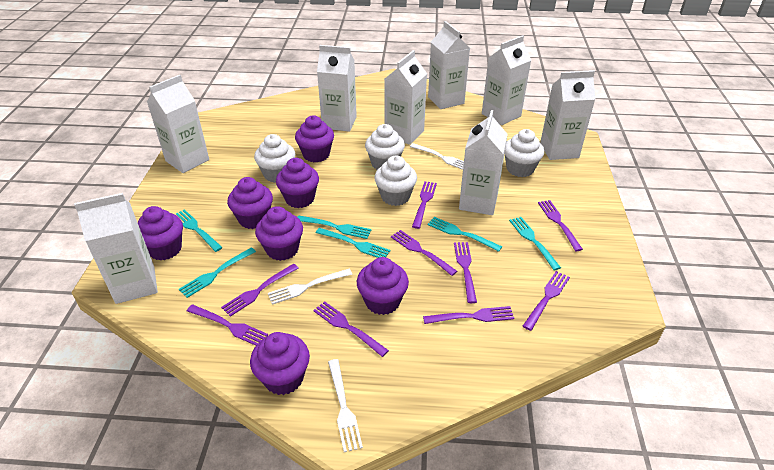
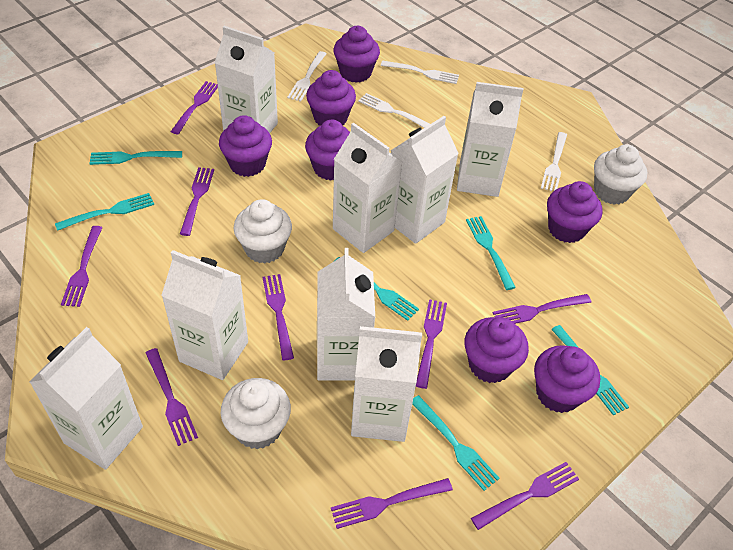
white cupcake: 4 -> 3
white fork: 3 -> 4

